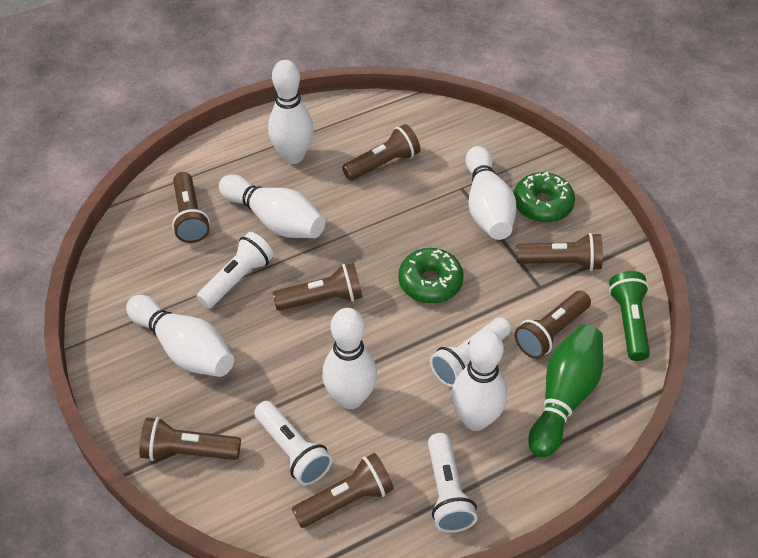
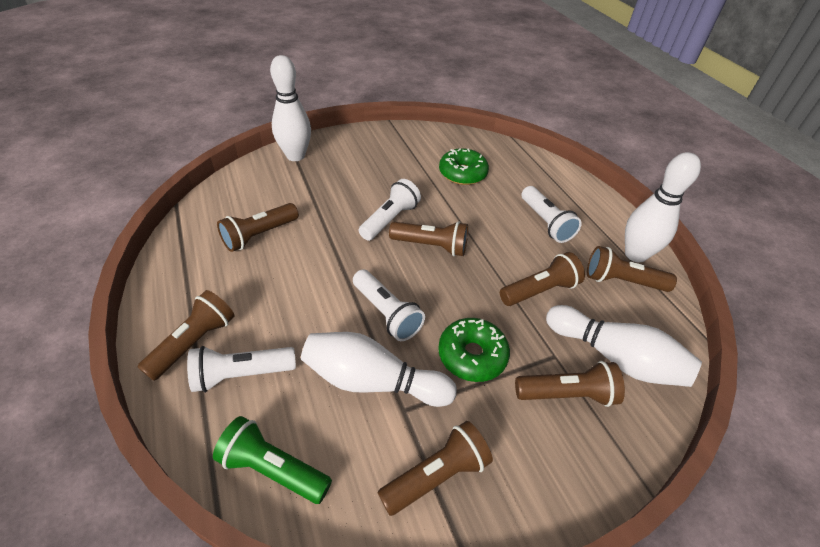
green bowling pin: 1 -> 0
white bowling pin: 6 -> 4

